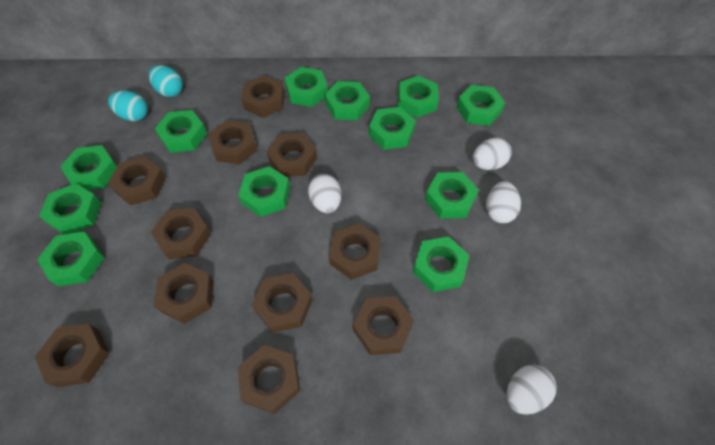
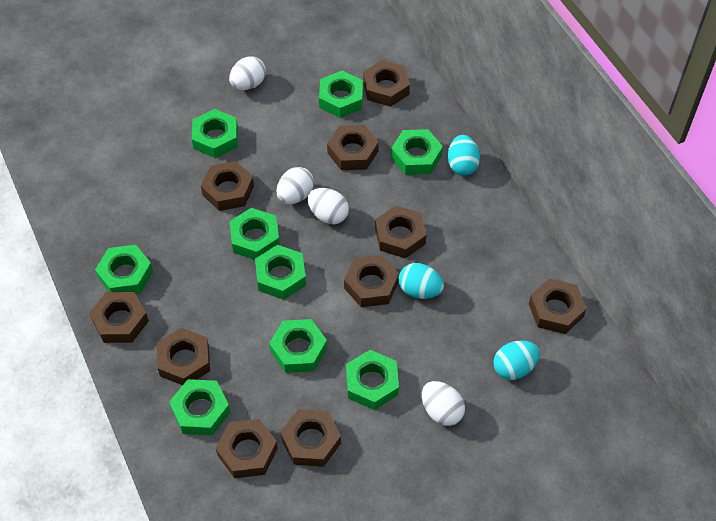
brown nut: 11 -> 10
green nut: 12 -> 9
turquoise egg: 2 -> 3

